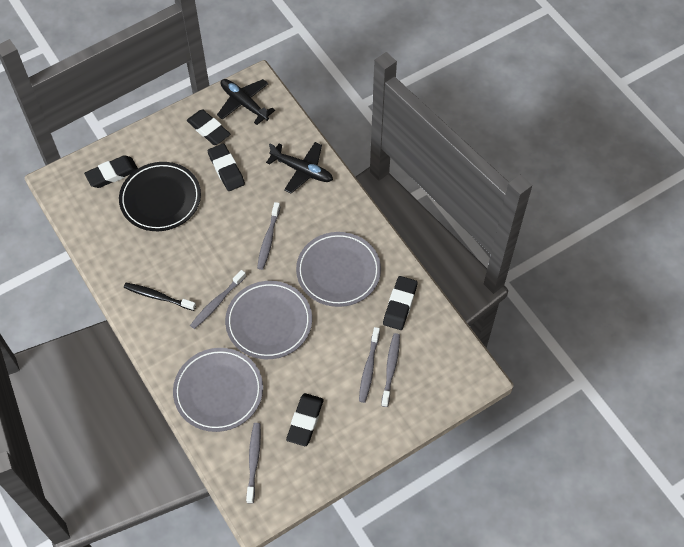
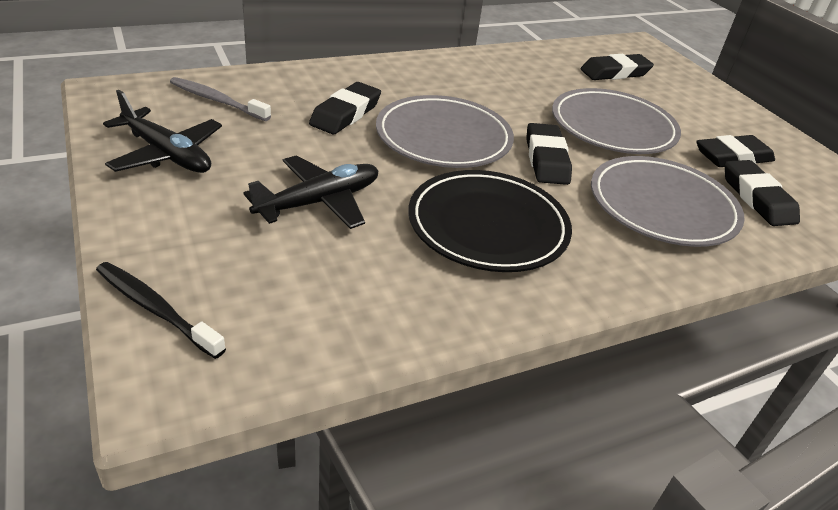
grey toothbrush: 5 -> 1

